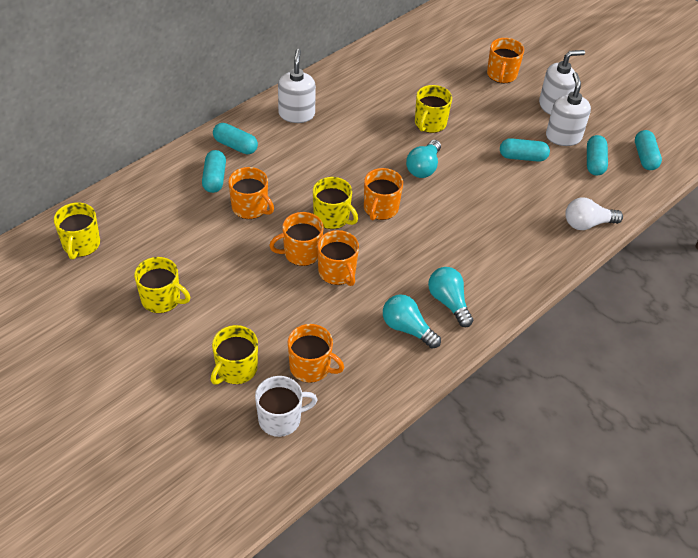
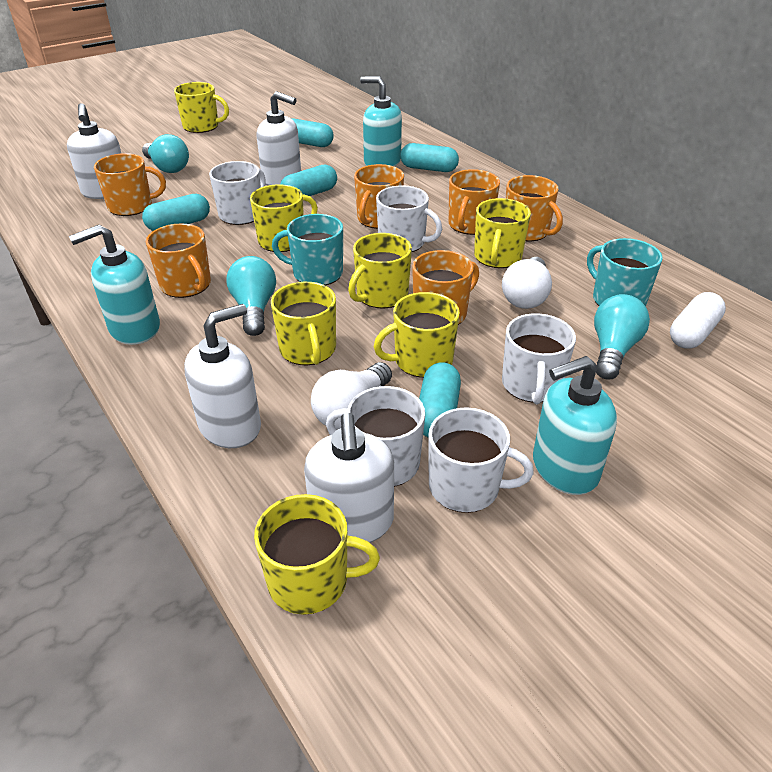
turquoise mug: 0 -> 2
turquoise soap dispenser: 0 -> 3
white capsule: 0 -> 1
white light bulb: 1 -> 2
white mug: 1 -> 5
white soap dispenser: 3 -> 4
yellow mug: 5 -> 7

